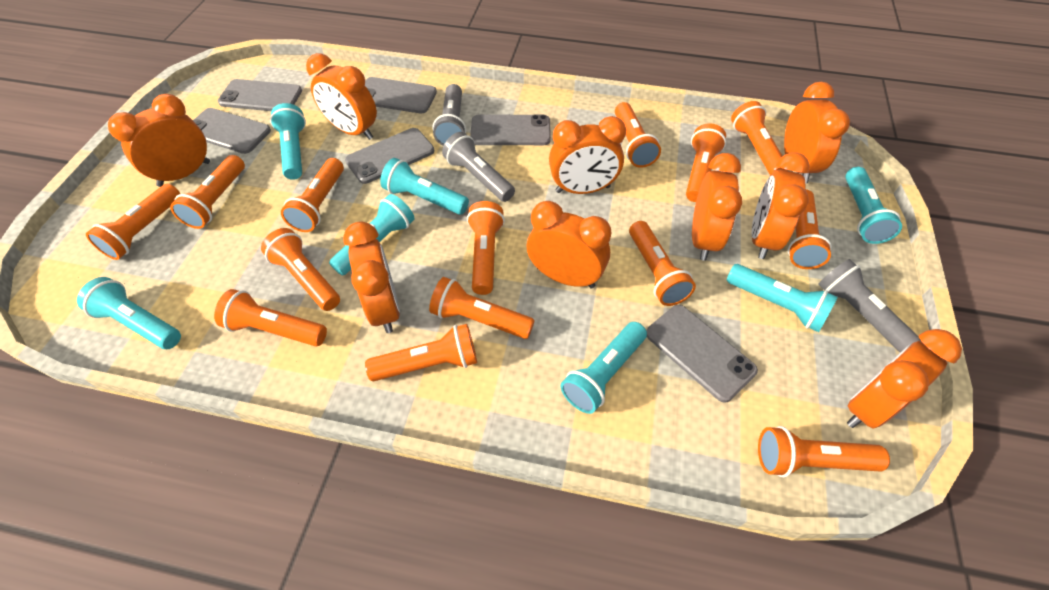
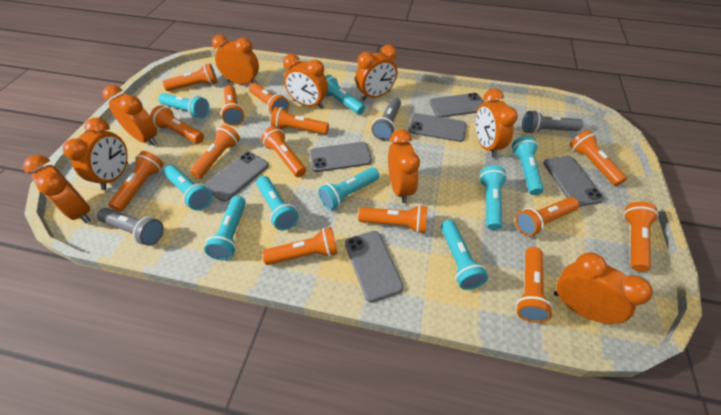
turquoise flashlight: 7 -> 9

